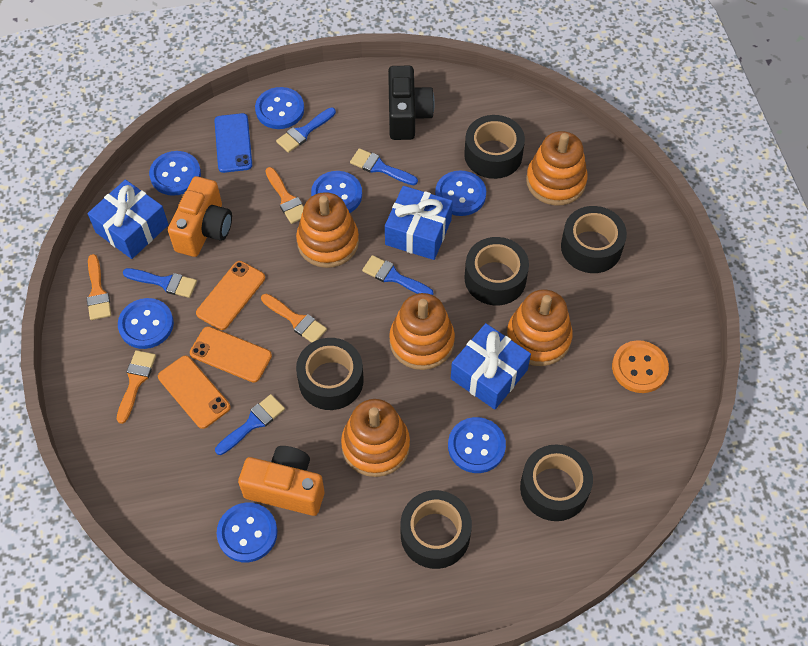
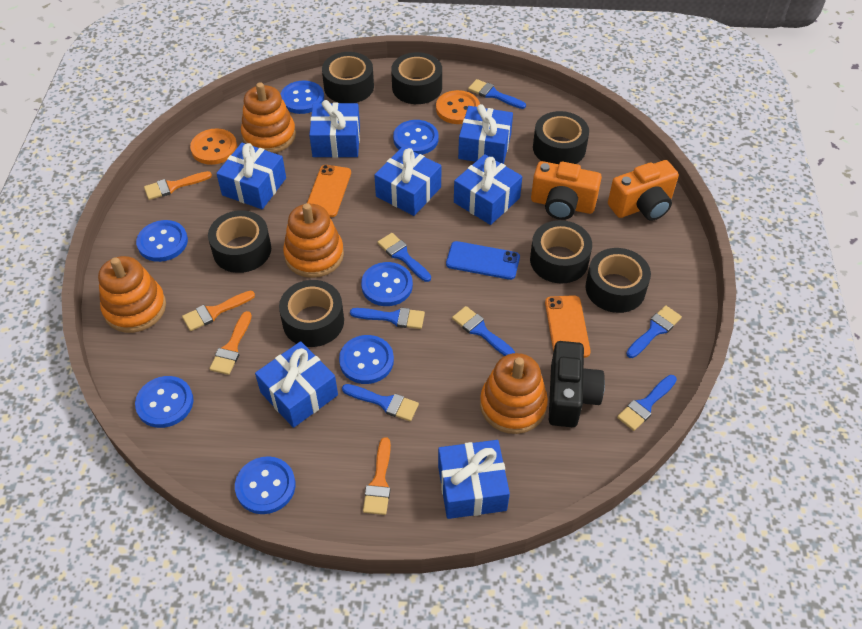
black tape: 6 -> 7
blue brush: 5 -> 7
blue gift: 3 -> 7
orange button: 1 -> 2
orange phone: 3 -> 2
orange stacking toy: 5 -> 4

